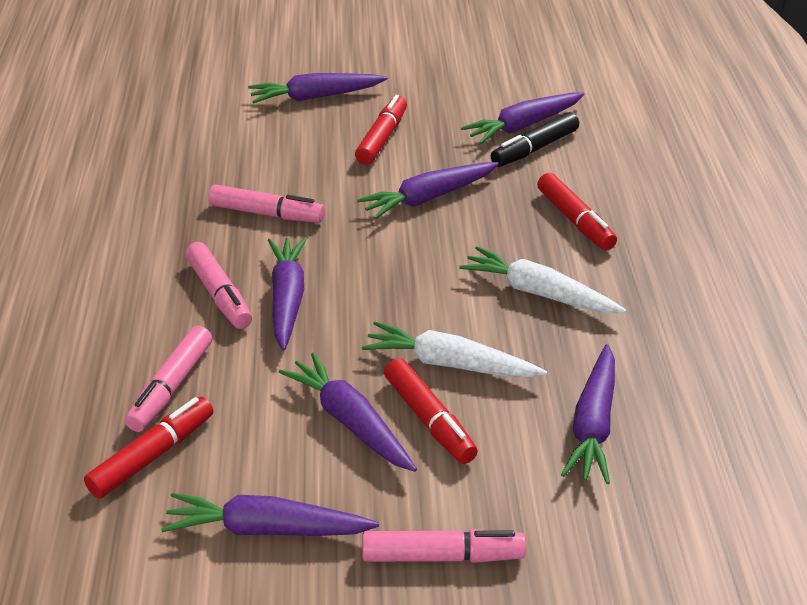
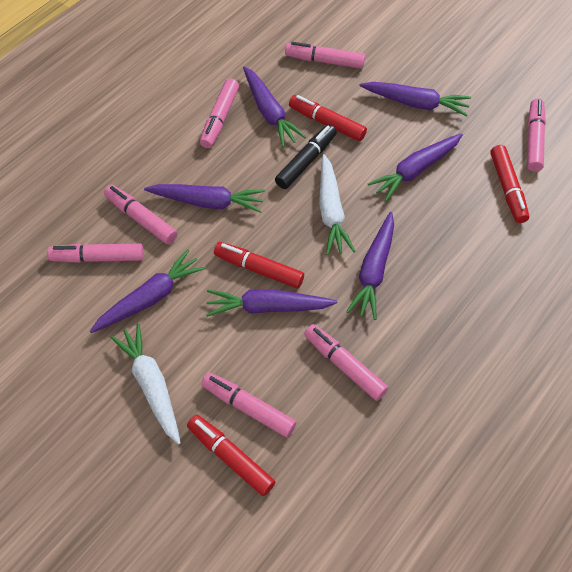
pink marker: 4 -> 7

